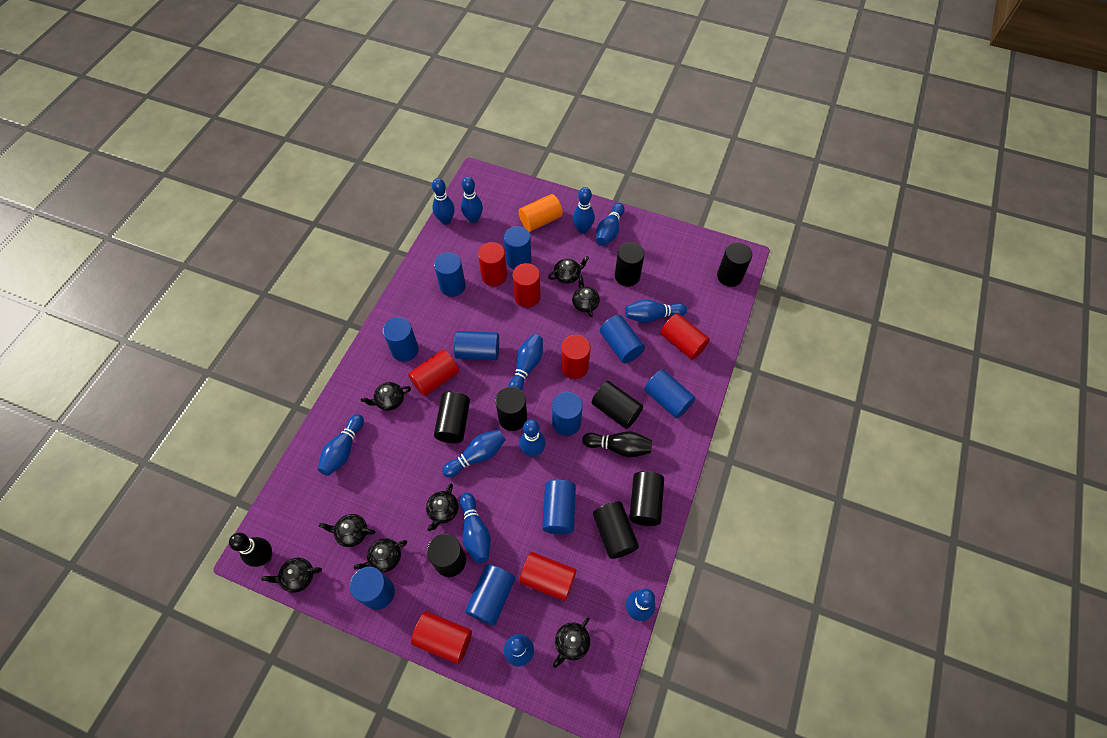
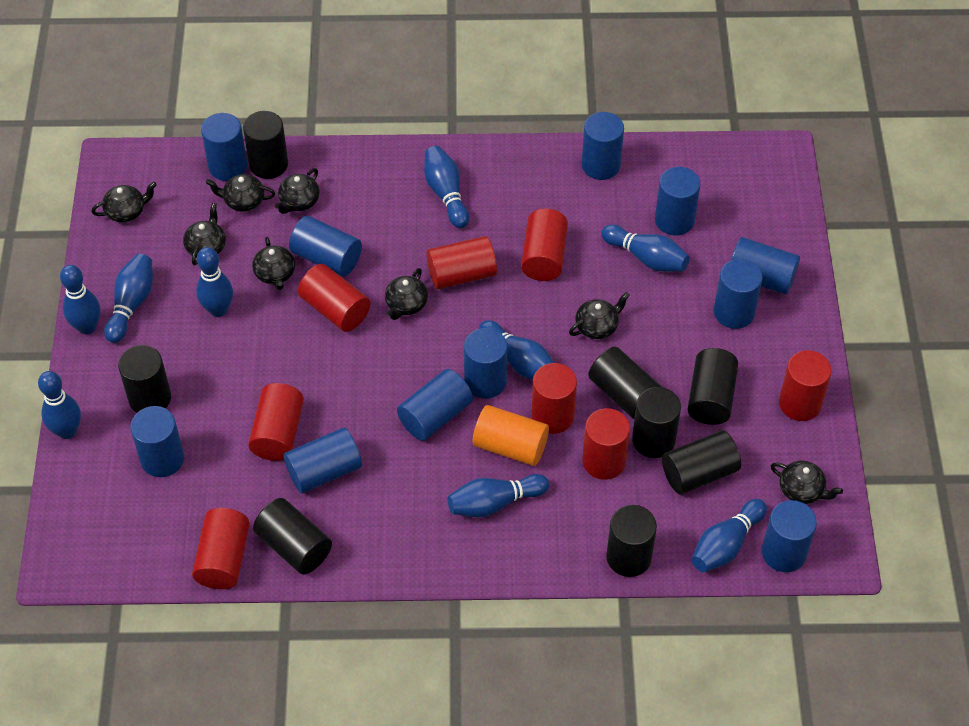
black bowling pin: 2 -> 0
blue bowling pin: 12 -> 9
blue cylinder: 10 -> 11
red cylinder: 7 -> 8

